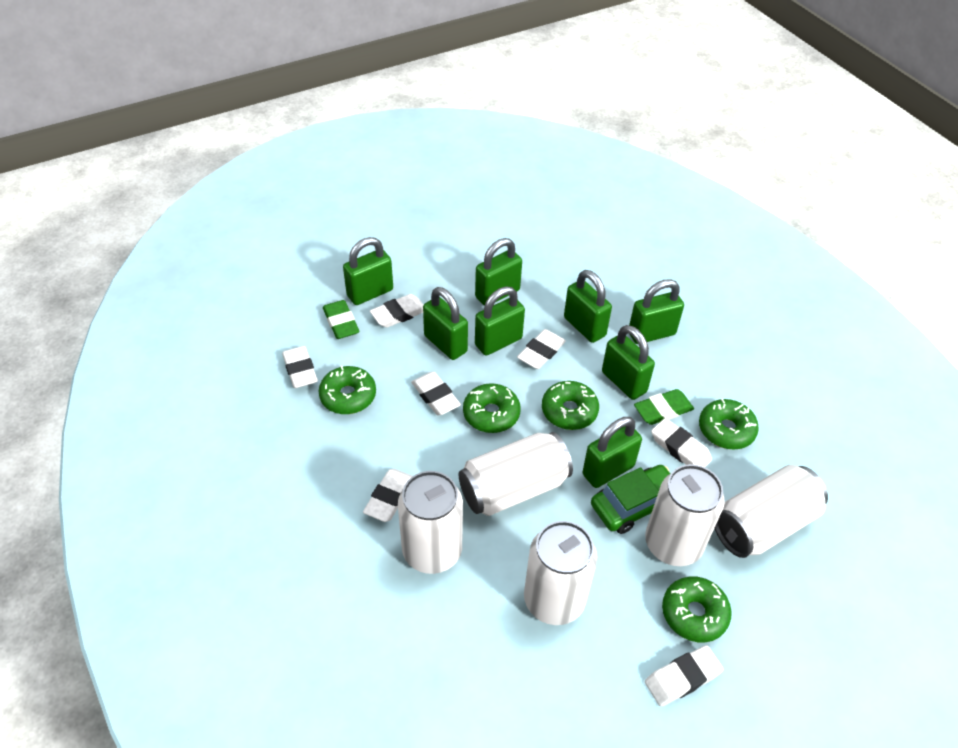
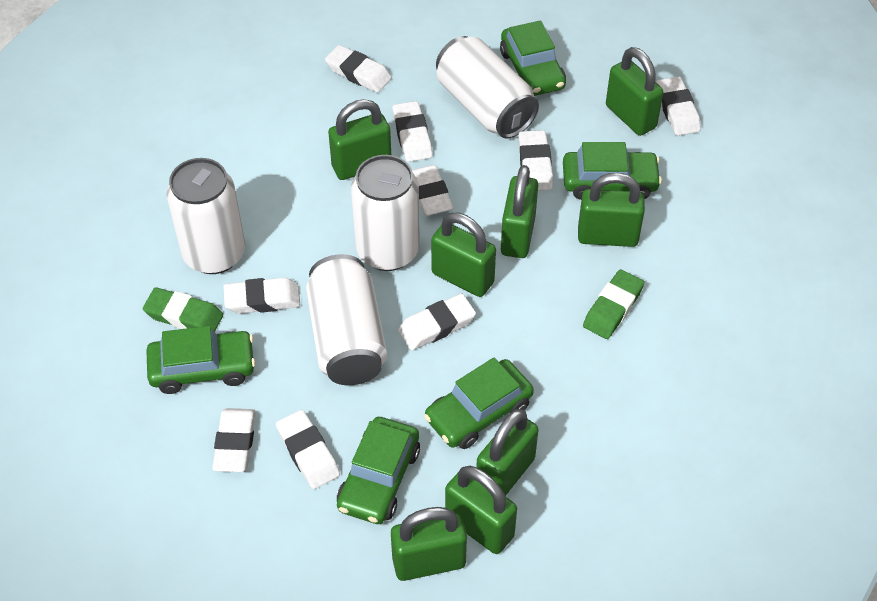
green car: 1 -> 5
green donut: 5 -> 0
white can: 5 -> 4
white eraser: 7 -> 9

